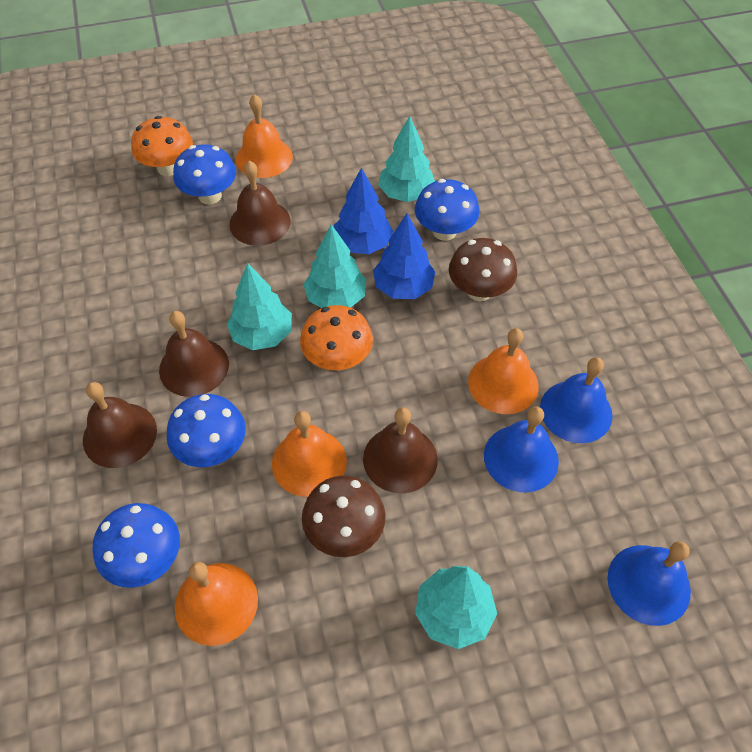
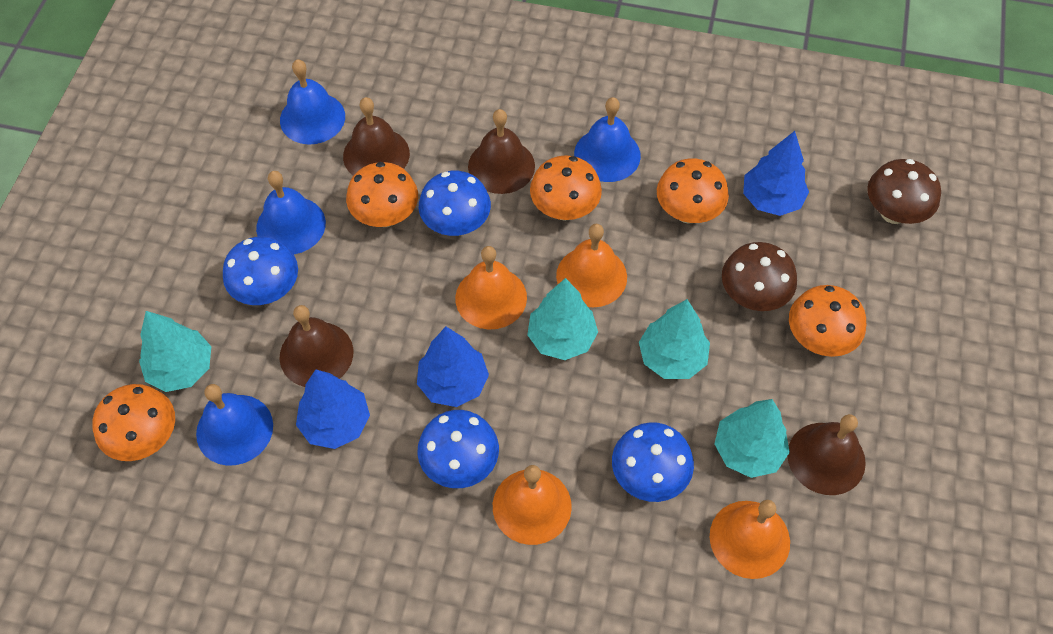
blue bell: 3 -> 4
blue tree: 2 -> 3
orange mushroom: 2 -> 5

